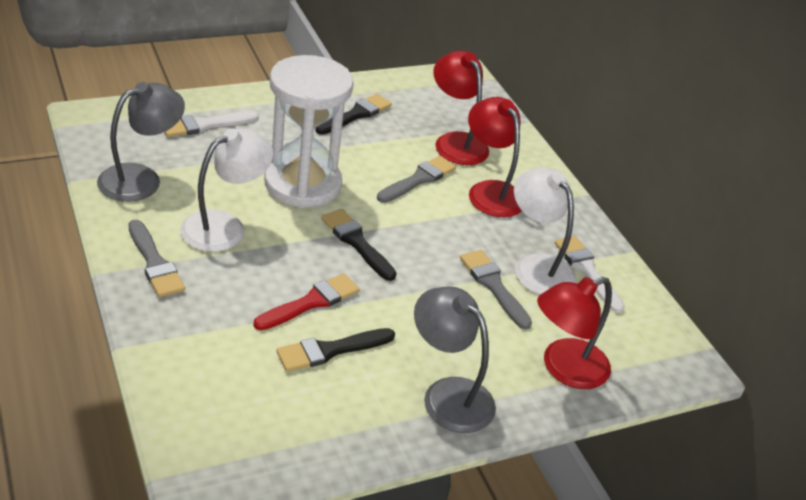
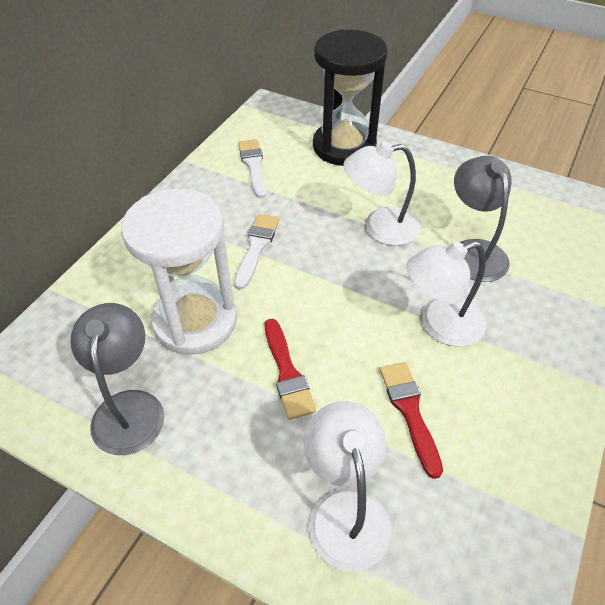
black brush: 3 -> 0
black hourglass: 0 -> 1
grey brush: 3 -> 0
red brush: 1 -> 2
red lamp: 3 -> 0
white lamp: 2 -> 3

